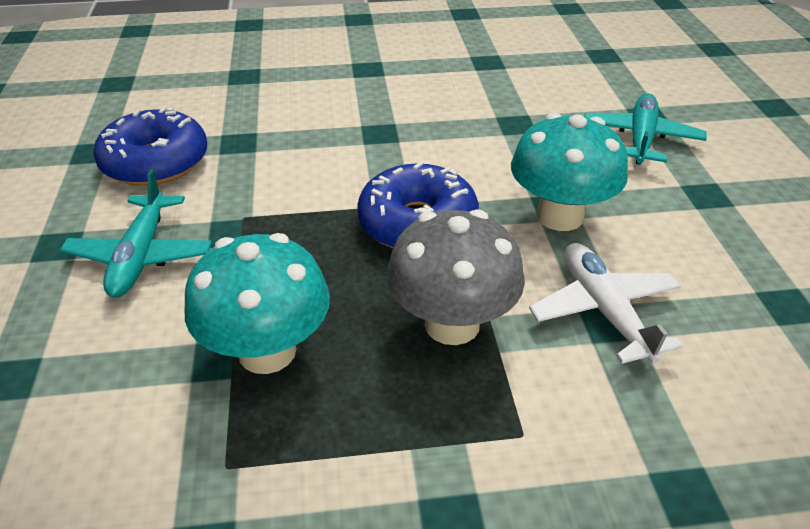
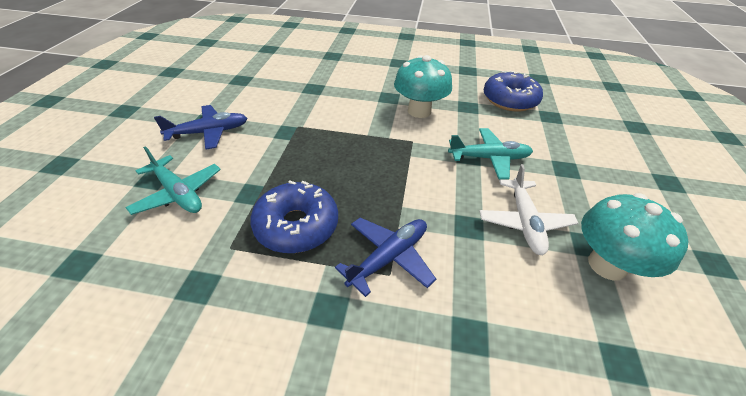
blue plane: 0 -> 2
grey mushroom: 1 -> 0

